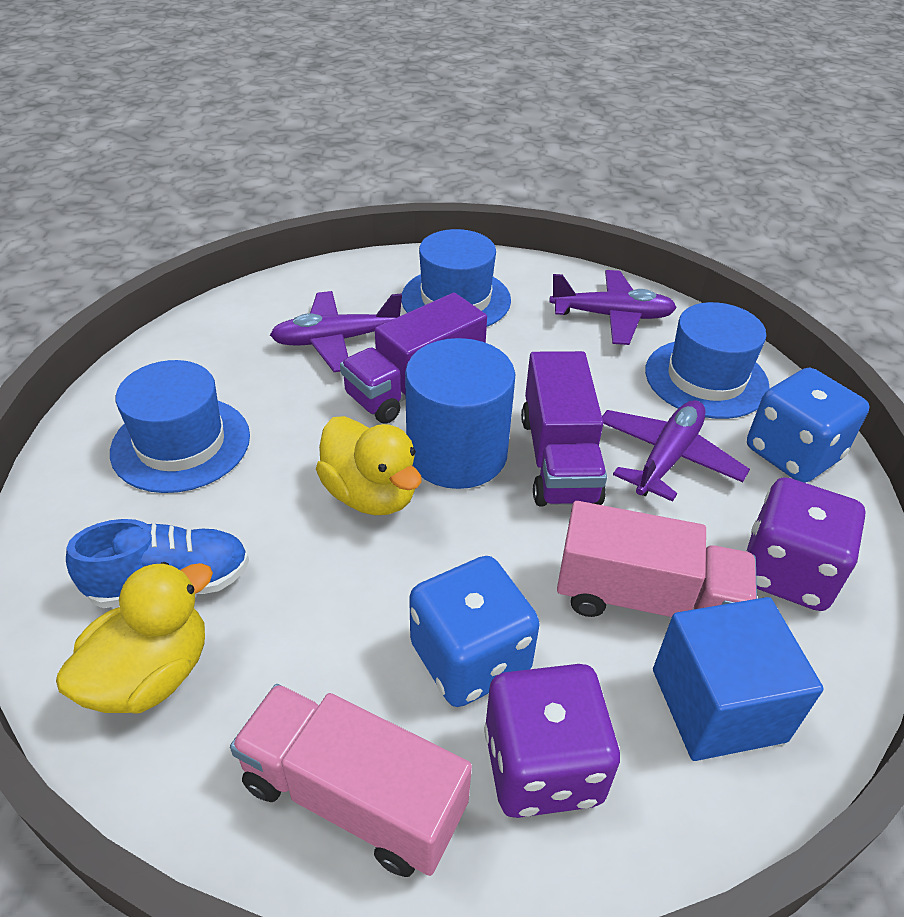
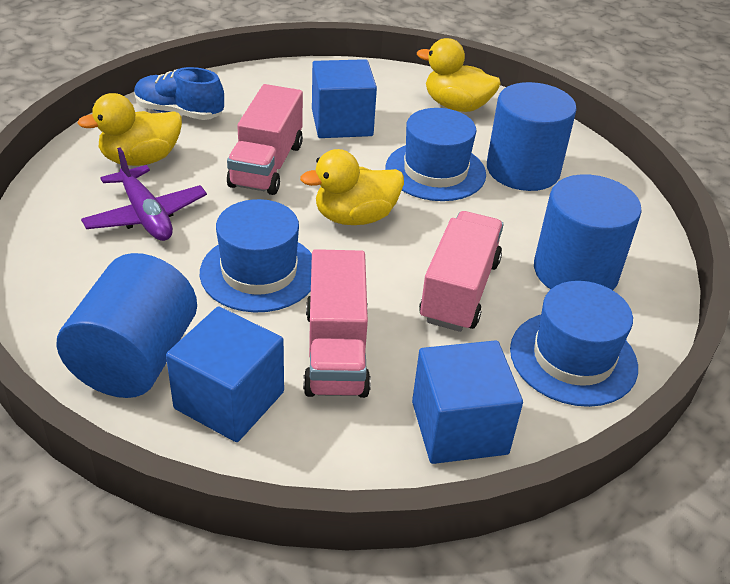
blue cube: 1 -> 3
blue cylinder: 1 -> 3
blue dice: 2 -> 0
pink truck: 2 -> 3
purple dice: 2 -> 0
purple plane: 3 -> 1
purple truck: 2 -> 0
yellow duck: 2 -> 3

